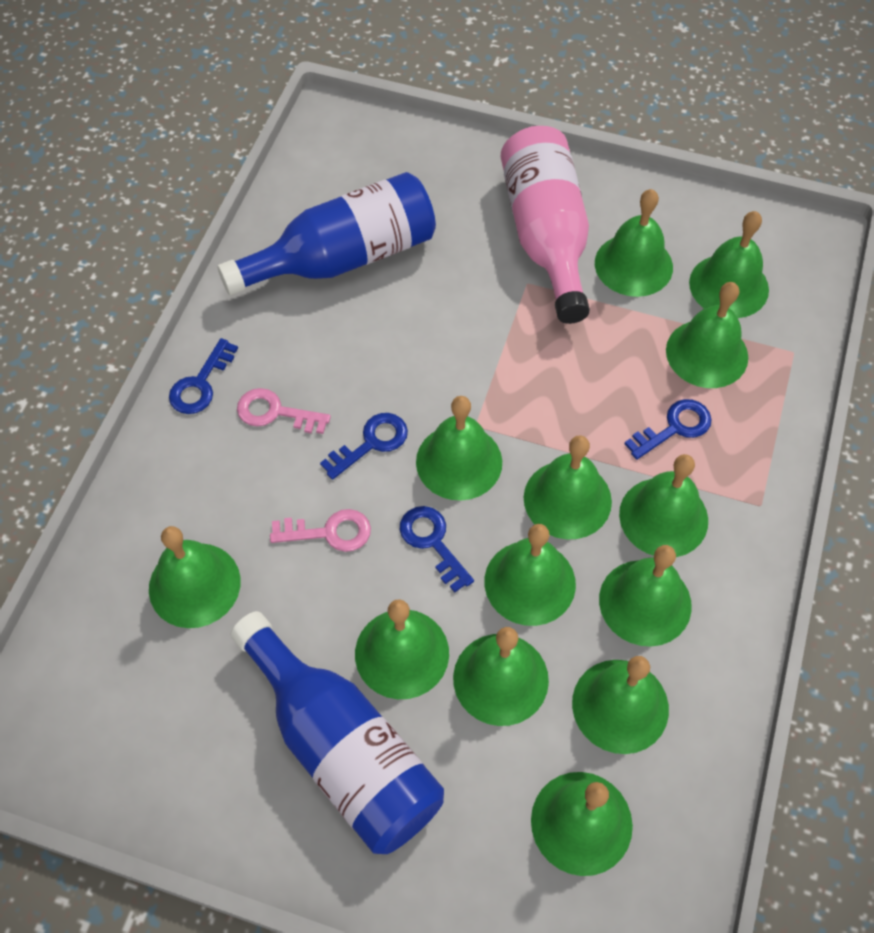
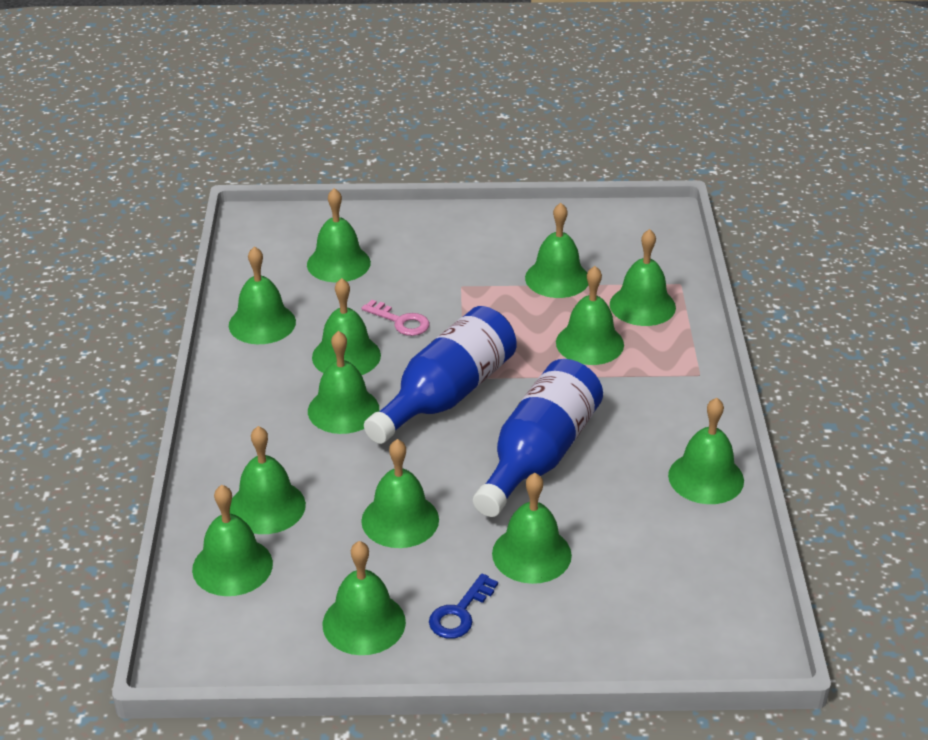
blue key: 4 -> 1
pink bottle: 1 -> 0
pink key: 2 -> 1

